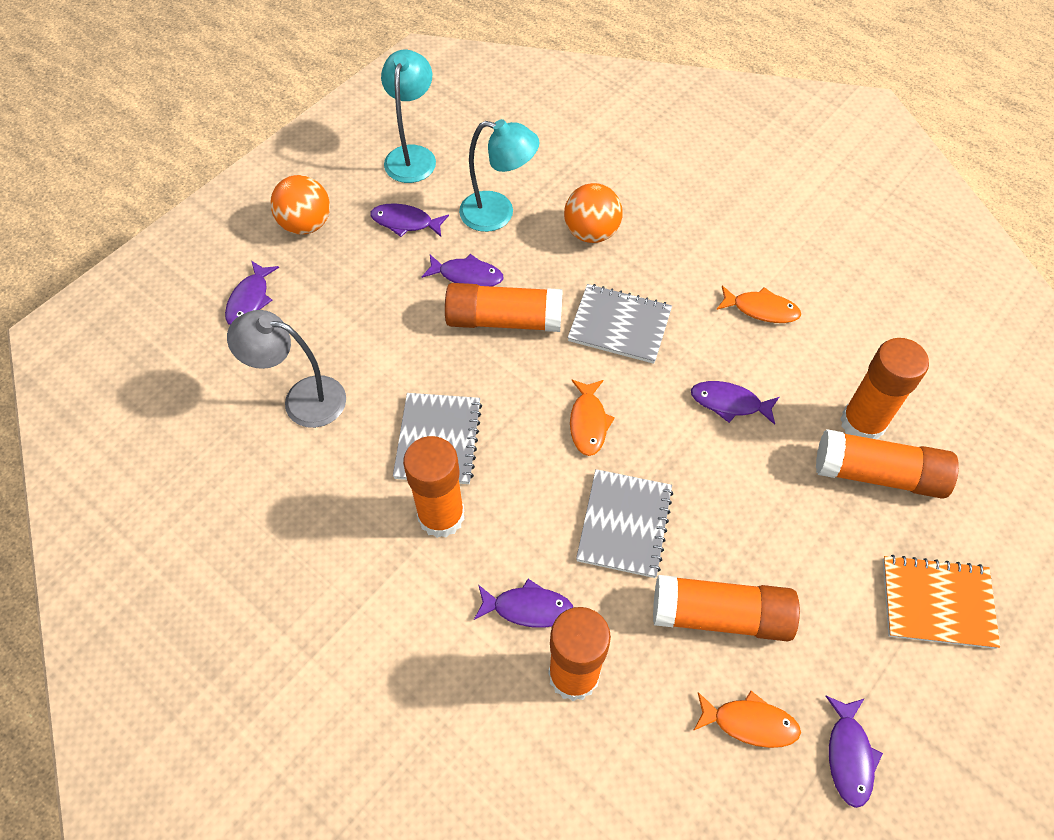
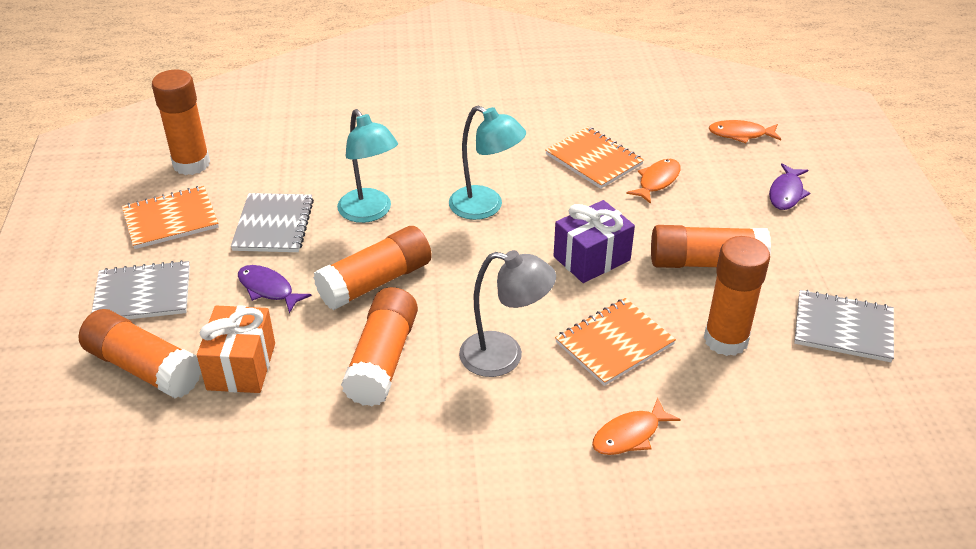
orange ball: 2 -> 0
orange gift: 0 -> 1
orange notebook: 1 -> 3
purple fish: 6 -> 2
purple gift: 0 -> 1

